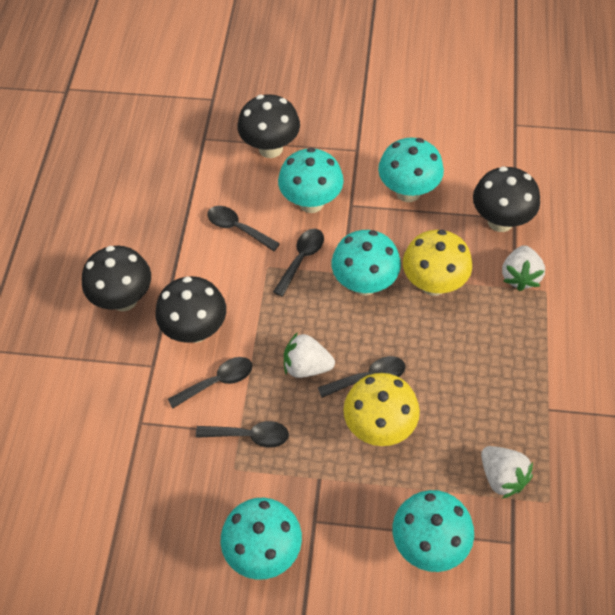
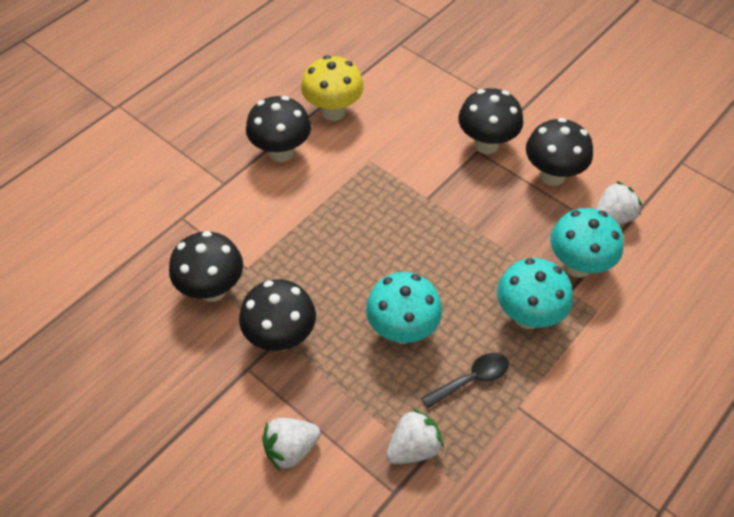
black mushroom: 4 -> 5
black spoon: 5 -> 1
turquoise mushroom: 5 -> 3
yellow mushroom: 2 -> 1

